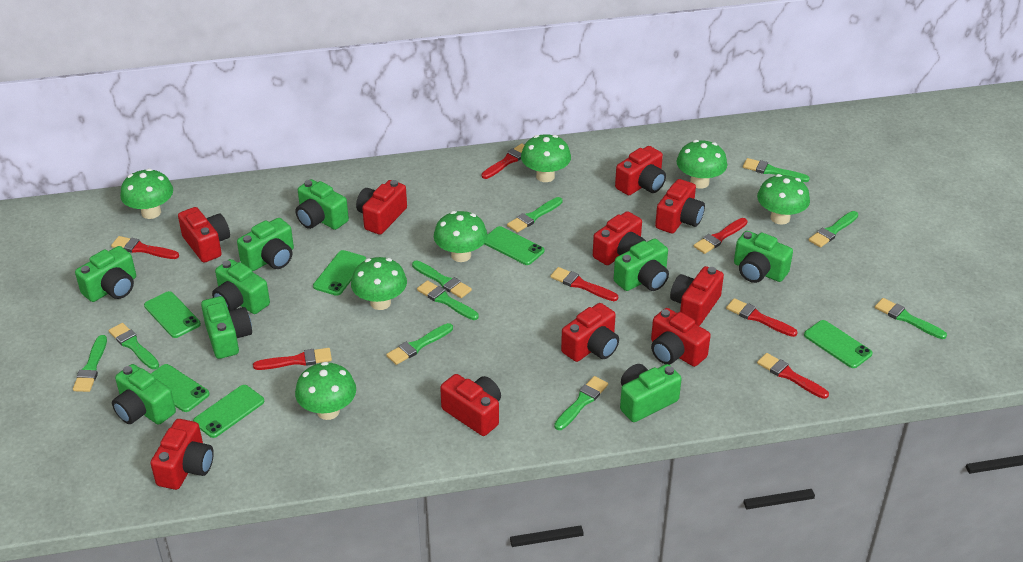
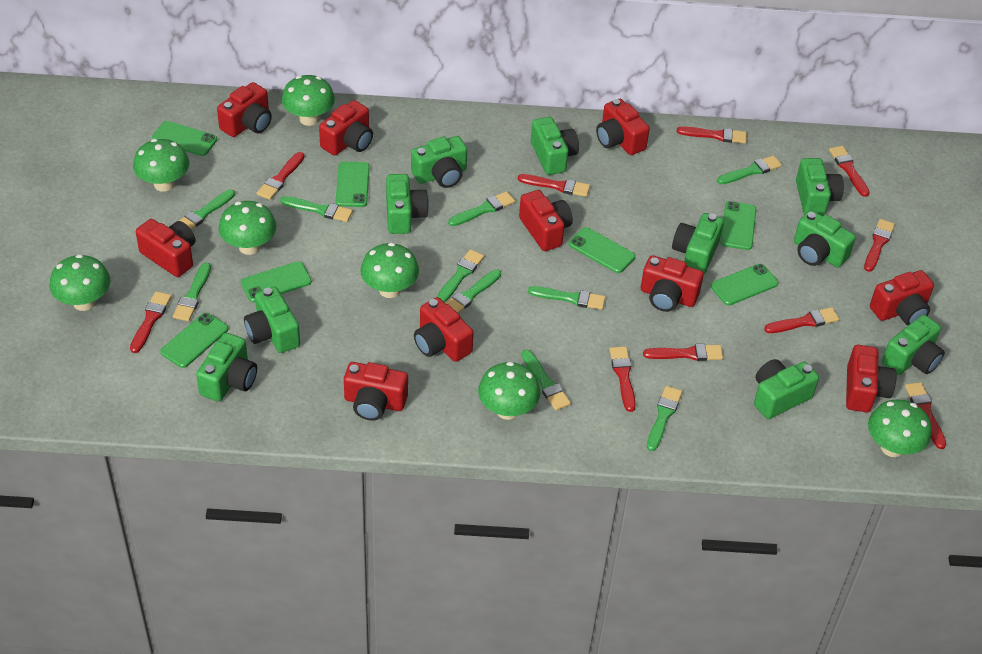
green camera: 9 -> 10
green phone: 6 -> 7
red brush: 7 -> 10

